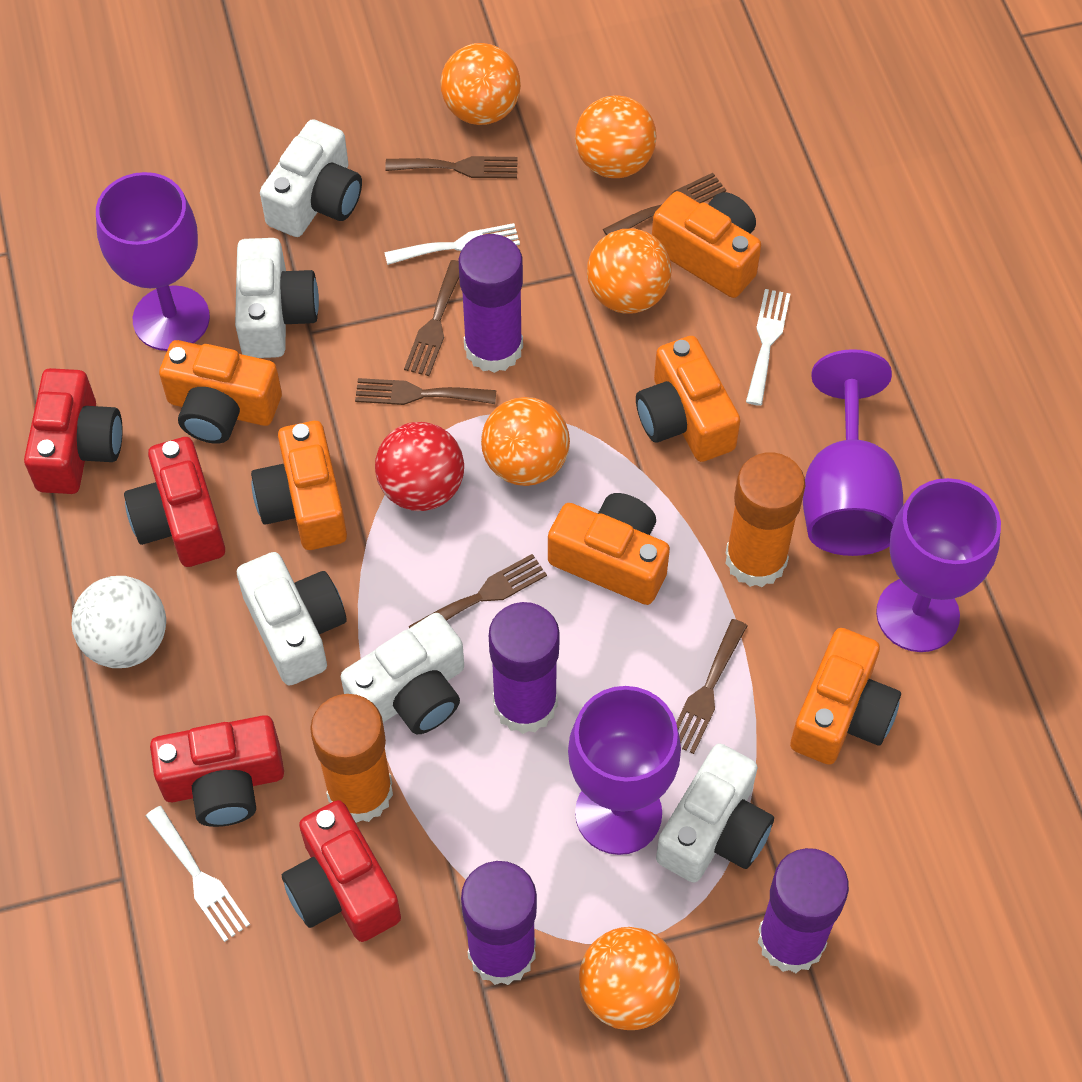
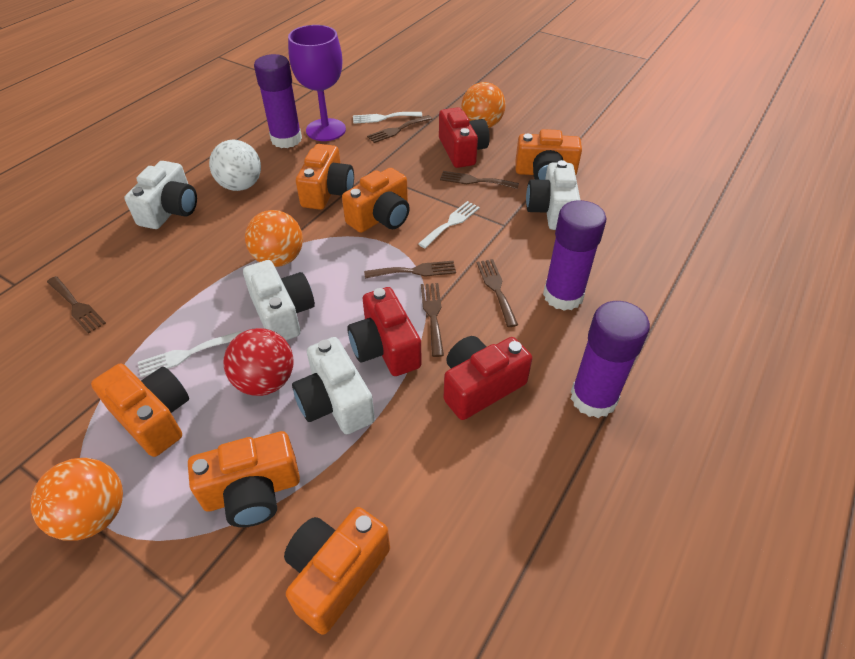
orange ball: 5 -> 3
orange glue stick: 2 -> 0
purple glue stick: 4 -> 3
purple goblet: 4 -> 1
red camera: 4 -> 3
white camera: 5 -> 4

